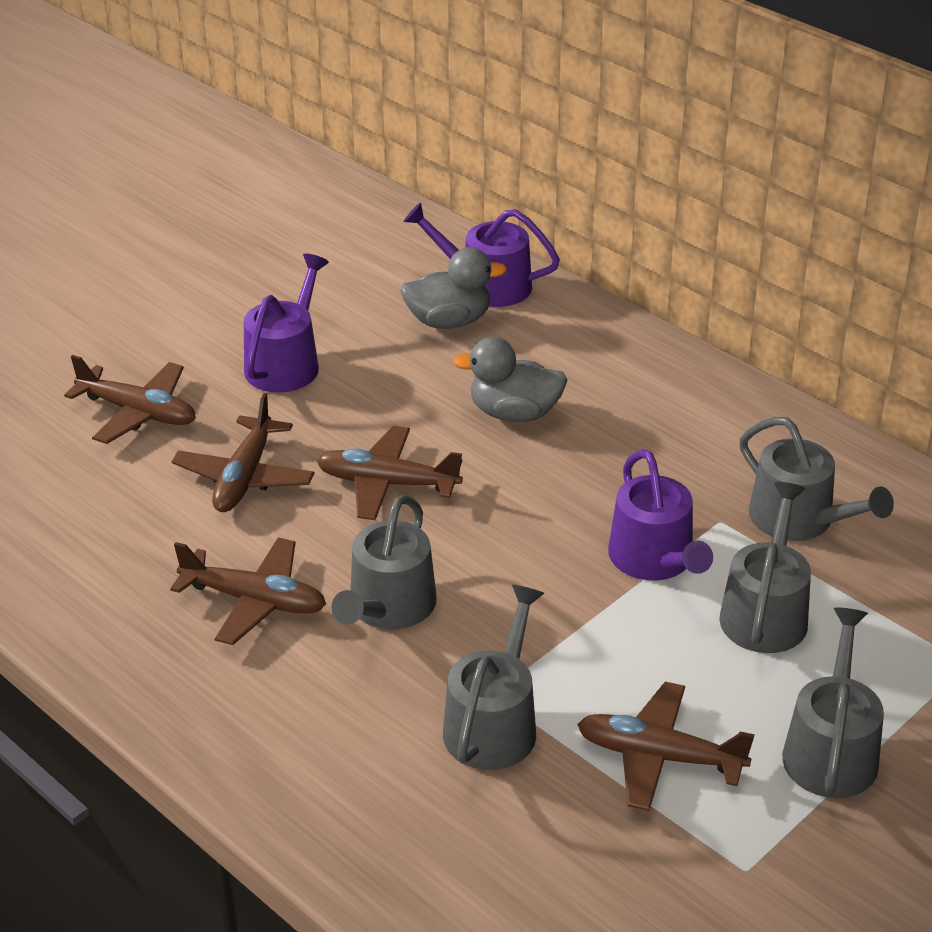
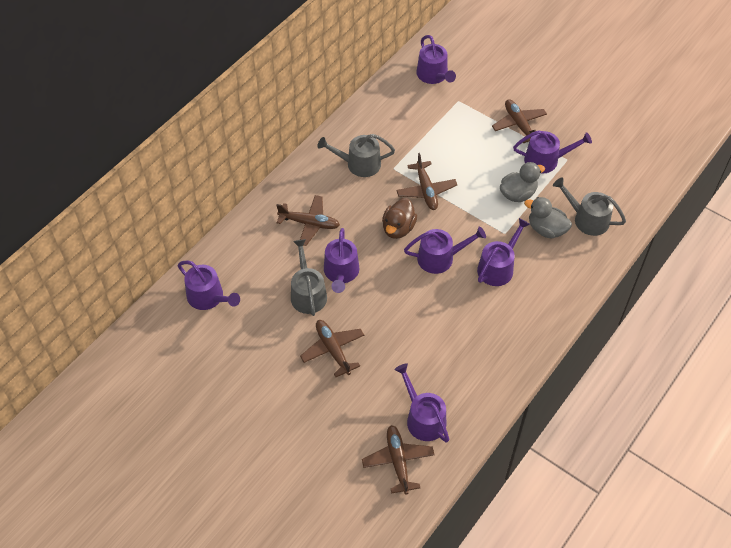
brown duck: 0 -> 1
grey watering can: 5 -> 3
purple watering can: 3 -> 7

